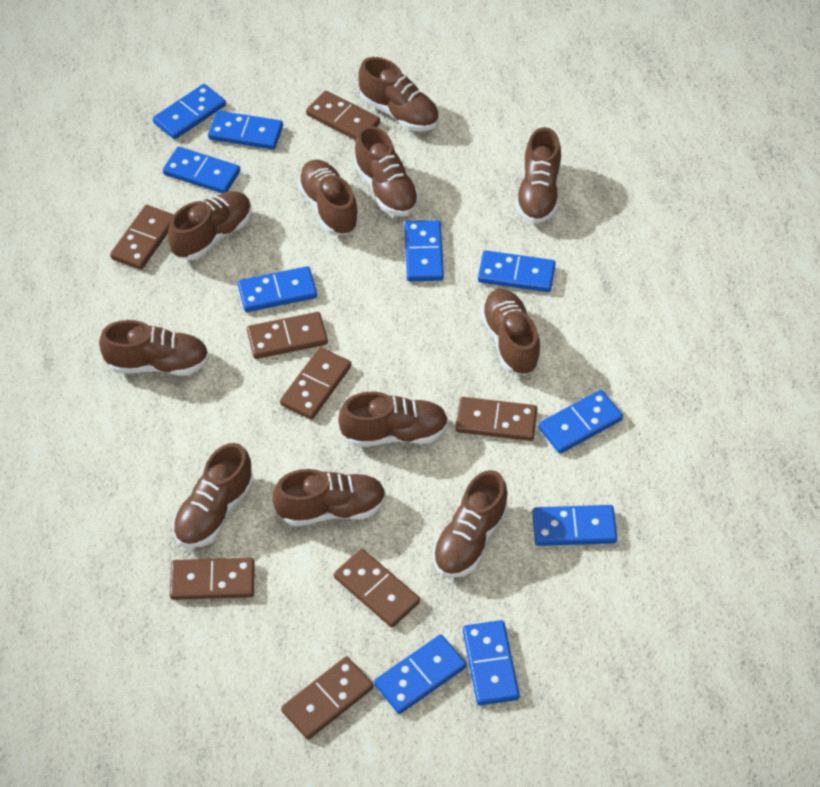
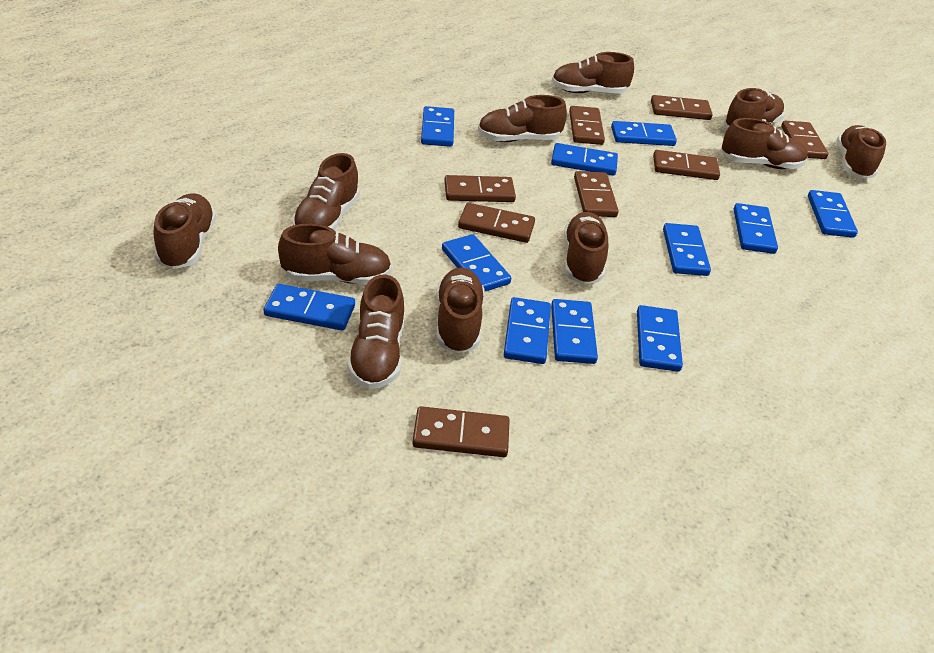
blue domino: 10 -> 11

